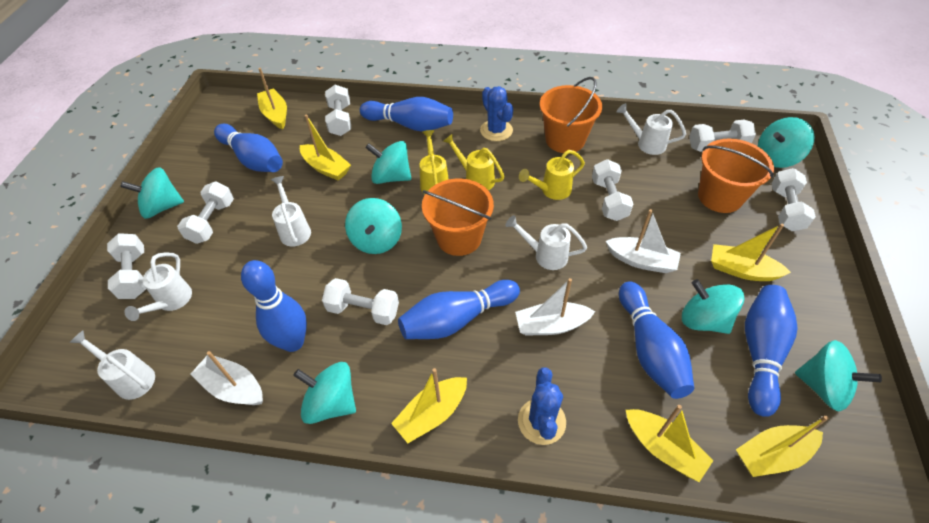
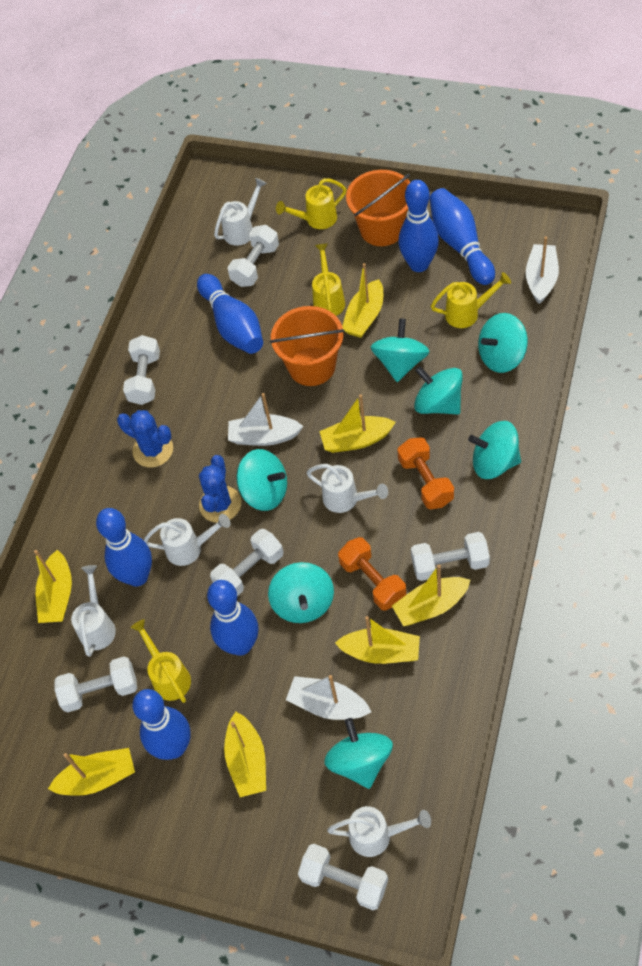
orange bucket: 3 -> 2
orange dumbbell: 0 -> 2
white dumbbell: 7 -> 6
yellow boat: 6 -> 7
yellow watering can: 3 -> 4

